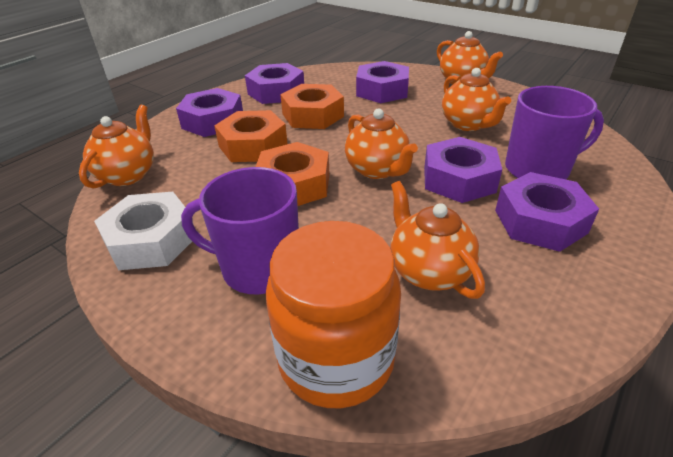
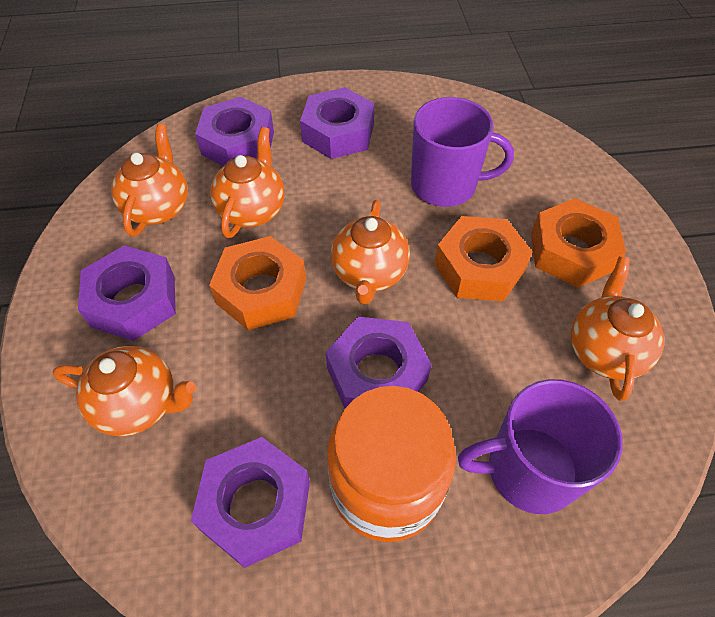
white nut: 1 -> 0

